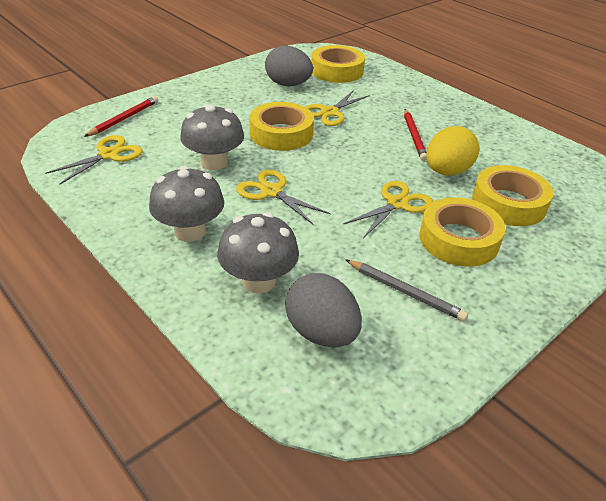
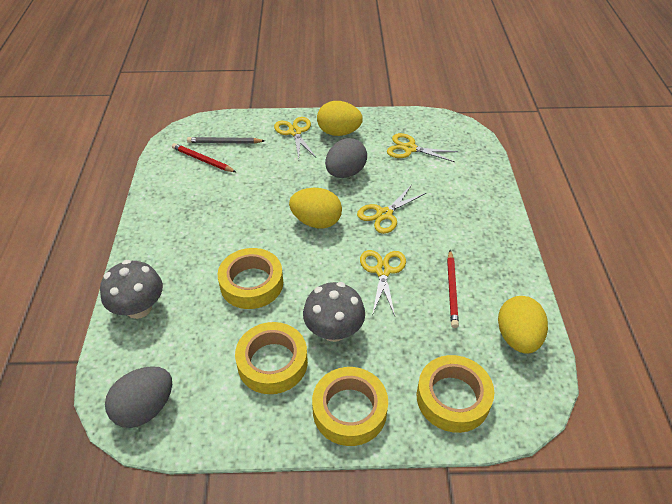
grey mushroom: 3 -> 2
yellow egg: 1 -> 3

